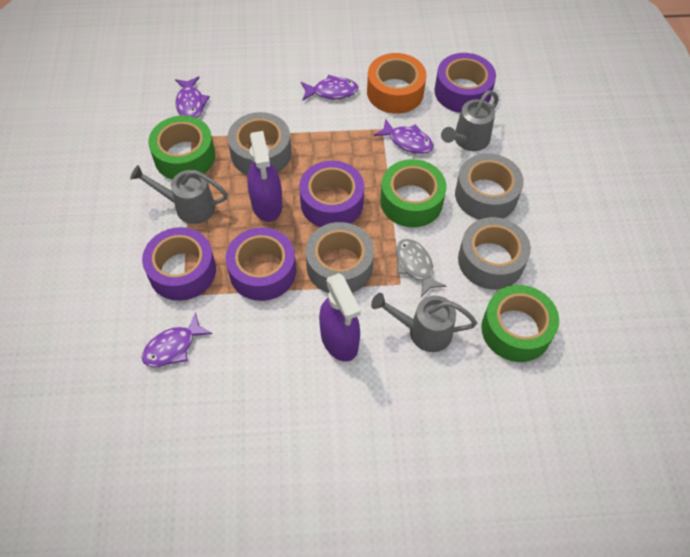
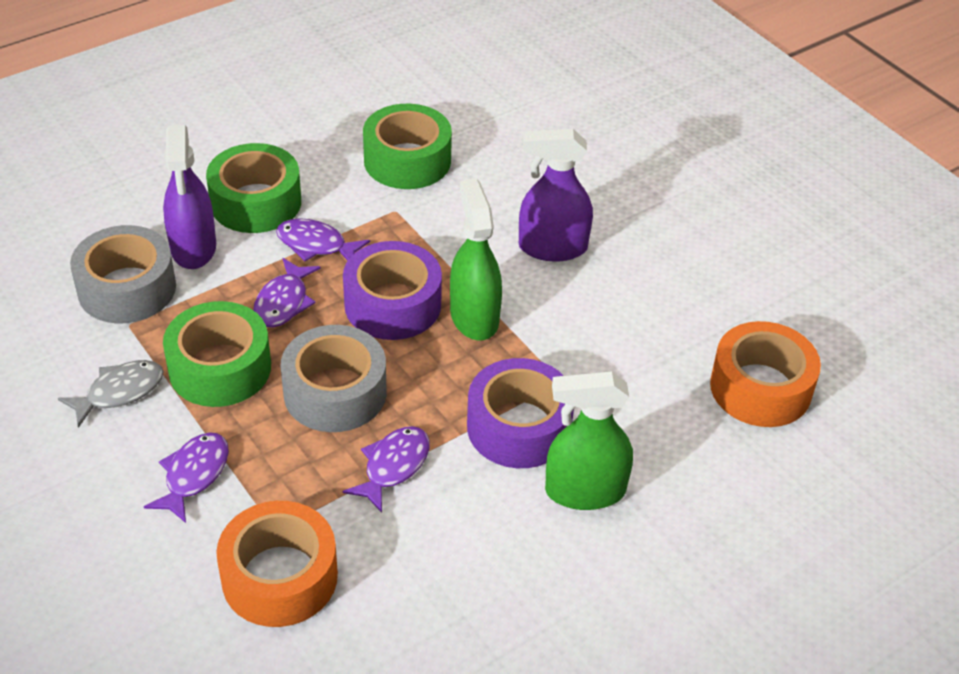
green spray bottle: 0 -> 2
grey tape: 4 -> 2
grey watering can: 3 -> 0
orange tape: 1 -> 2
purple tape: 4 -> 2

